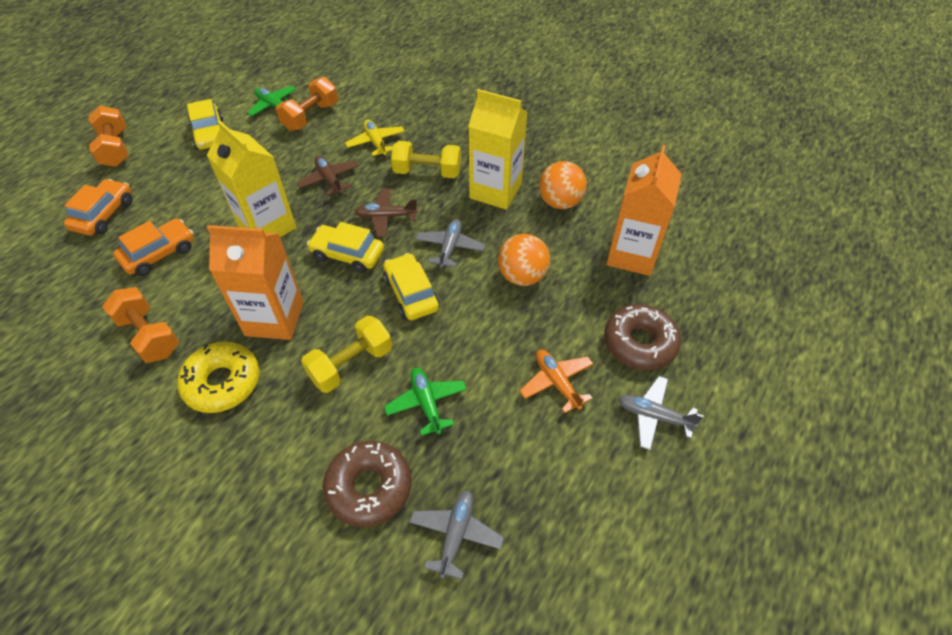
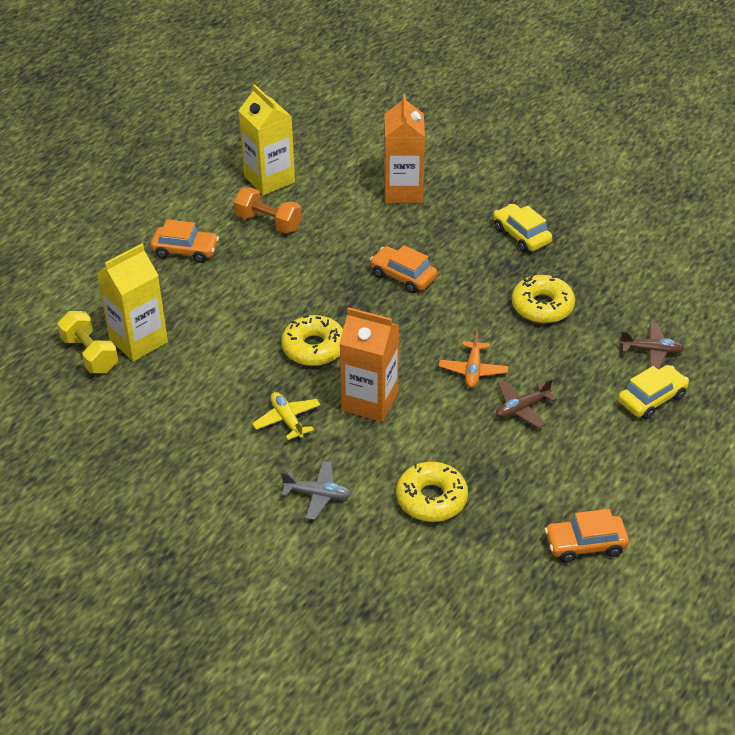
brown donut: 2 -> 0
green plane: 2 -> 0
grey plane: 3 -> 1
orange ball: 2 -> 0
orange car: 2 -> 3
orange dumbbell: 3 -> 1
yellow car: 3 -> 2
yellow donut: 1 -> 3
yellow dumbbell: 2 -> 1

